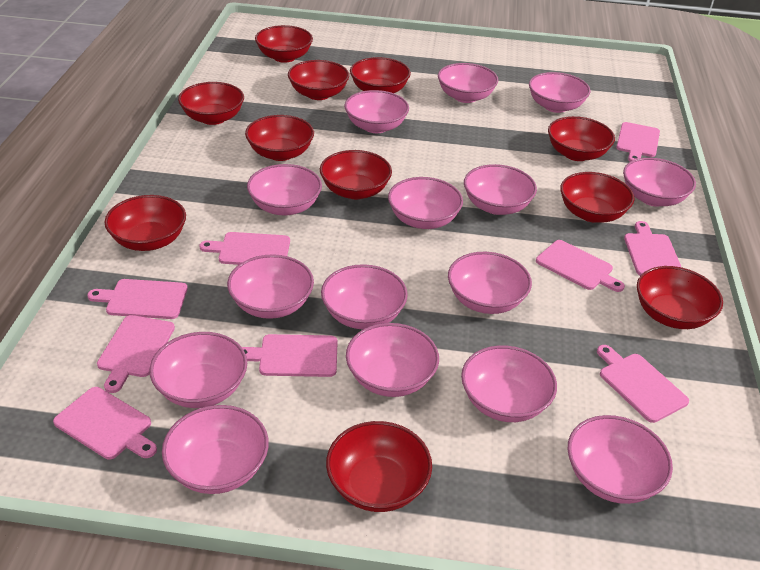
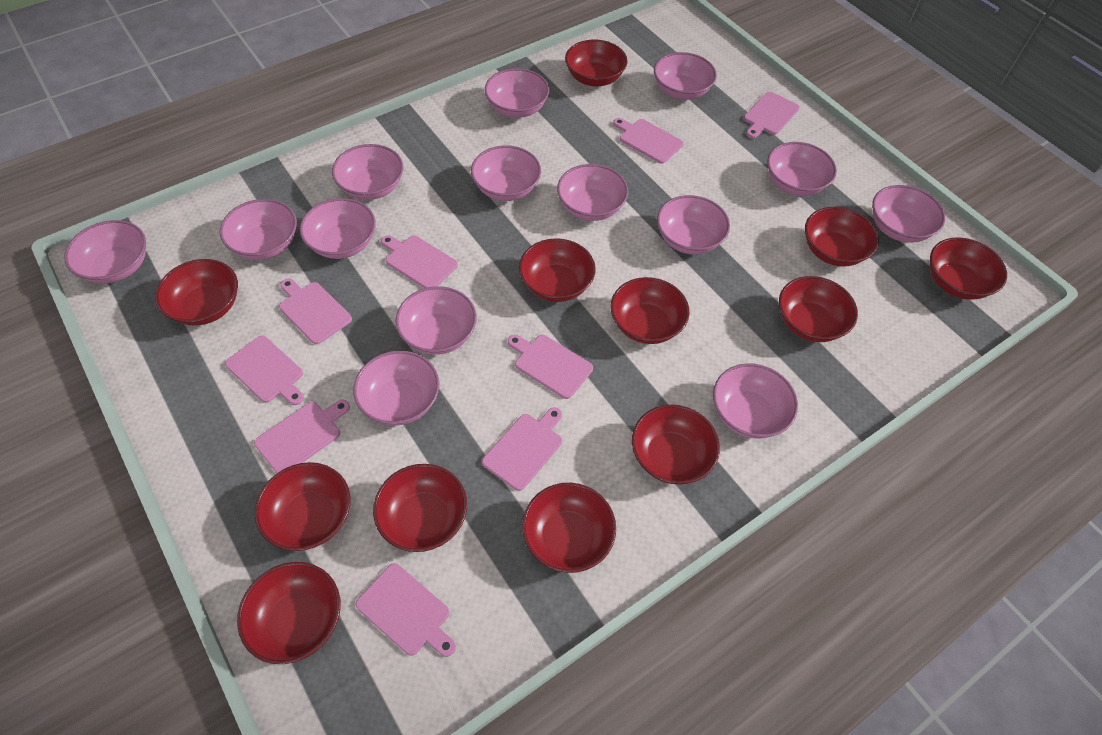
pink bowl: 15 -> 14
red bowl: 11 -> 12

